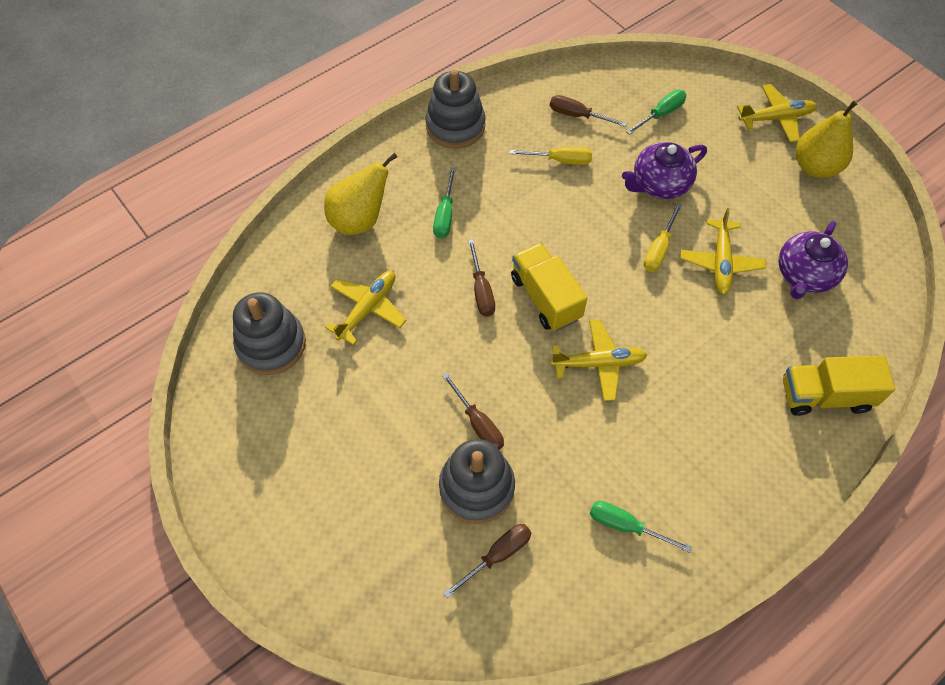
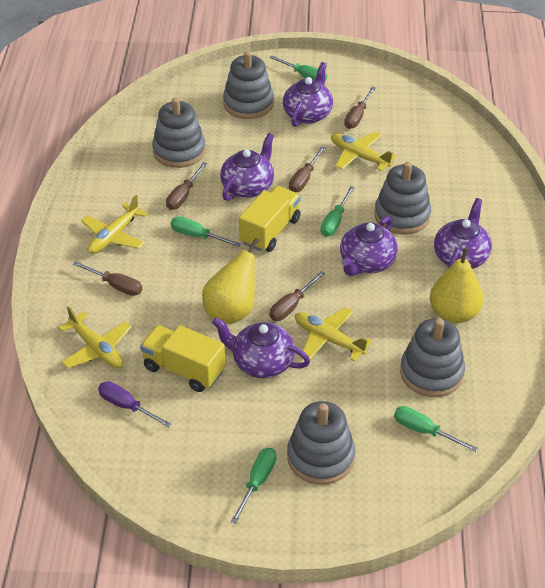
brown screwdriver: 4 -> 5
green screwdriver: 3 -> 5
grey stacking toy: 3 -> 5
purple screwdriver: 0 -> 1
purple teapot: 2 -> 5
yellow screwdriver: 2 -> 0

